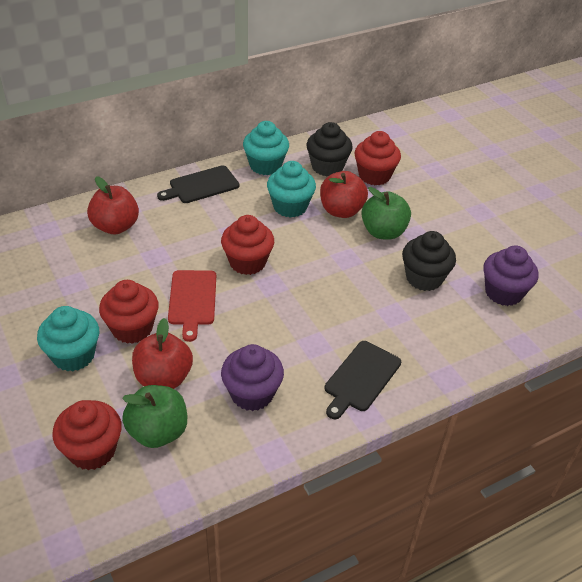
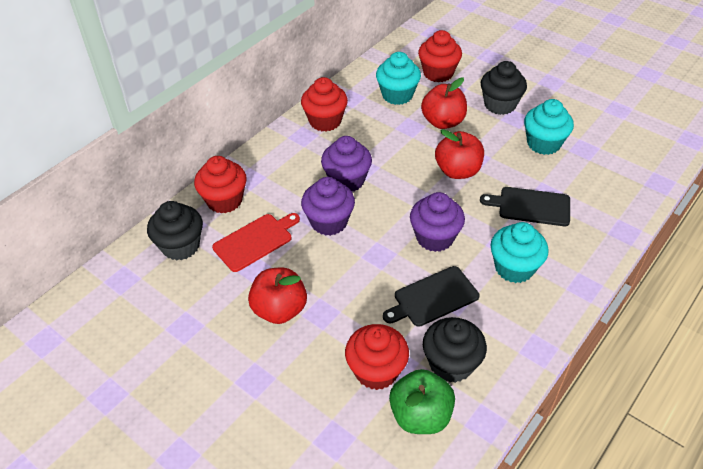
black cupcake: 2 -> 3
green apple: 2 -> 1
purple cupcake: 2 -> 3

